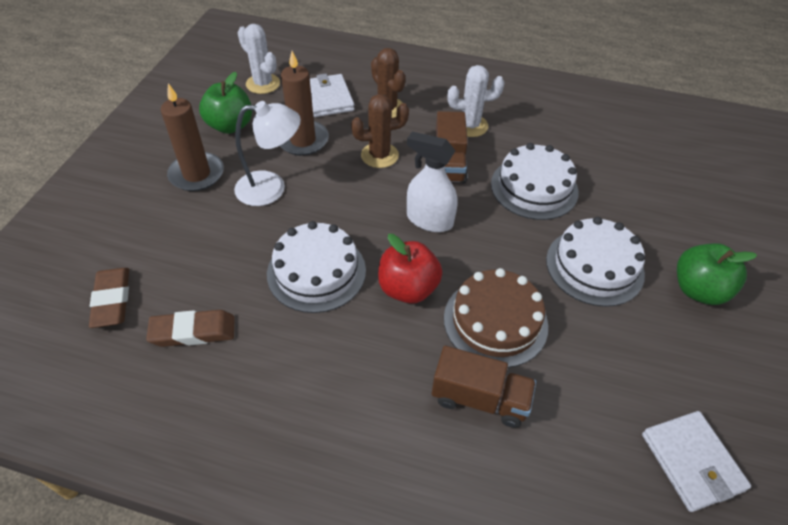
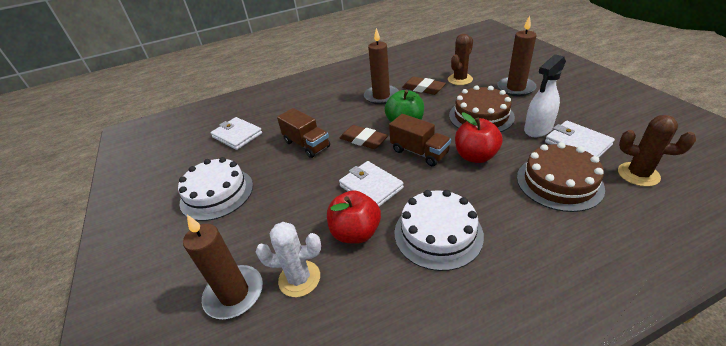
brown cake: 1 -> 2
brown candle: 2 -> 3
green apple: 2 -> 1
red apple: 1 -> 2
white cactus: 2 -> 1
white cake: 3 -> 2
white lamp: 1 -> 0
white wallet: 2 -> 3

